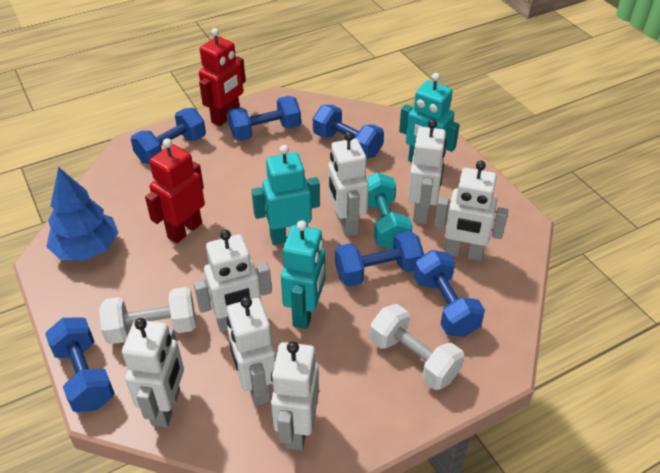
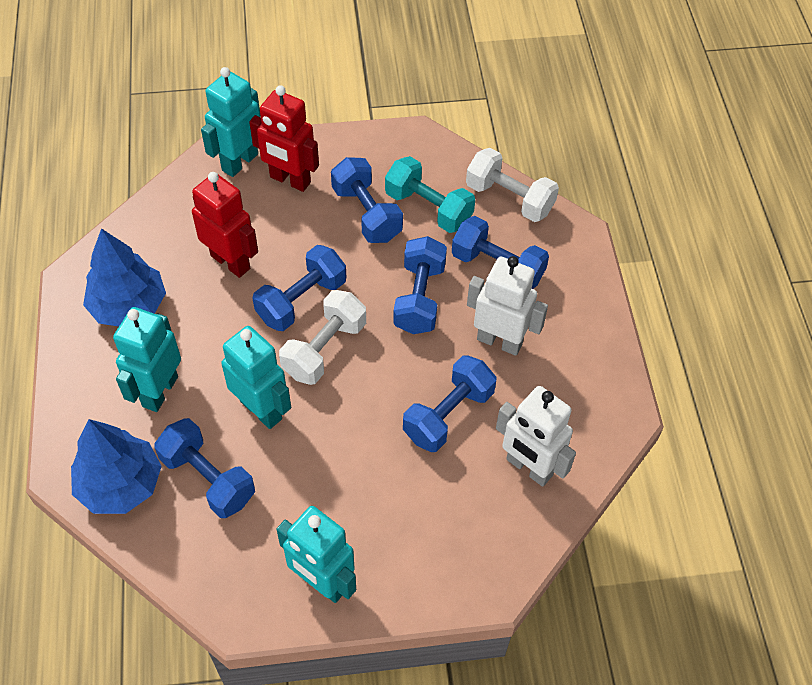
blue tree: 1 -> 2
turquoise robot: 3 -> 4
white robot: 7 -> 2

